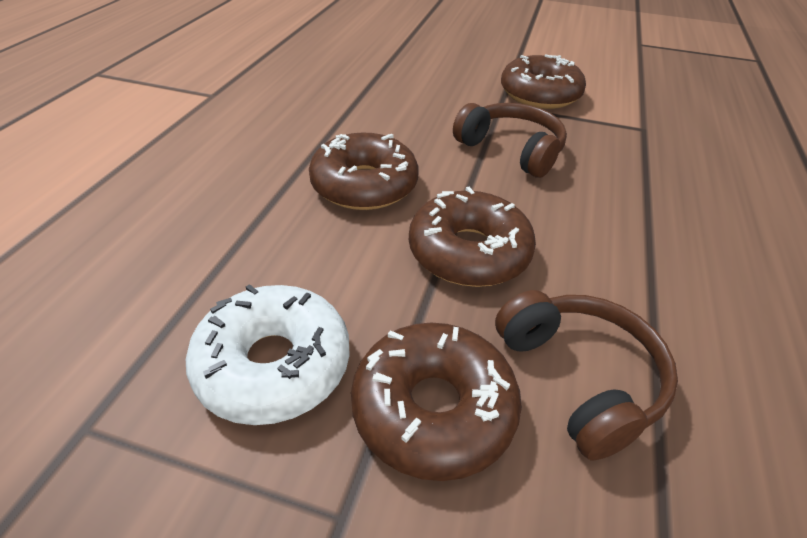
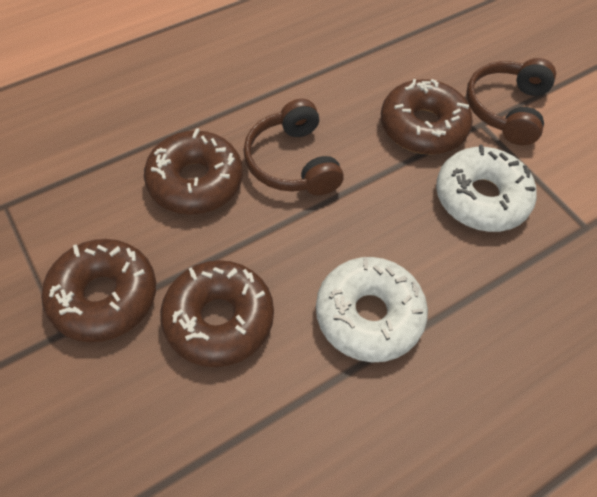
white donut: 1 -> 2

